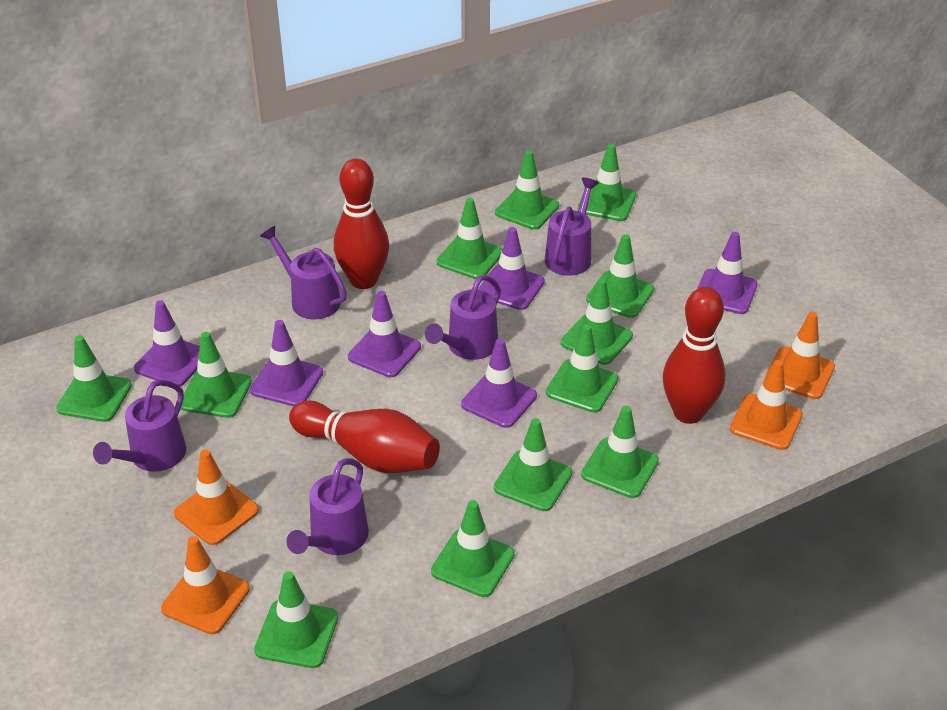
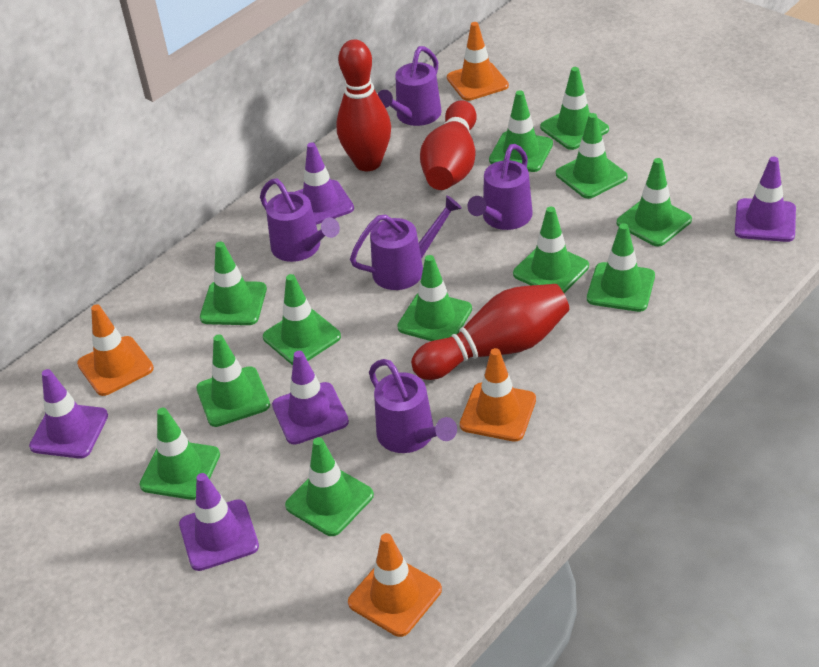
purple traffic cone: 6 -> 5

